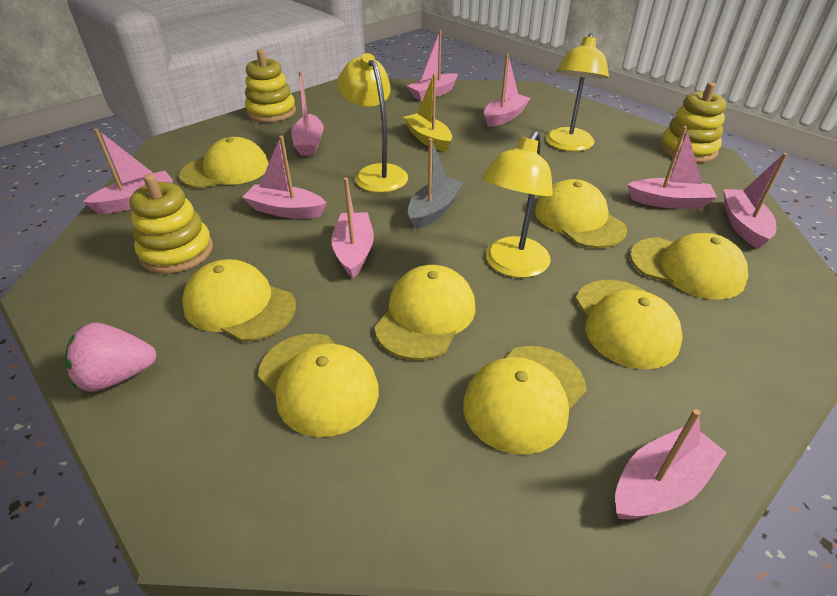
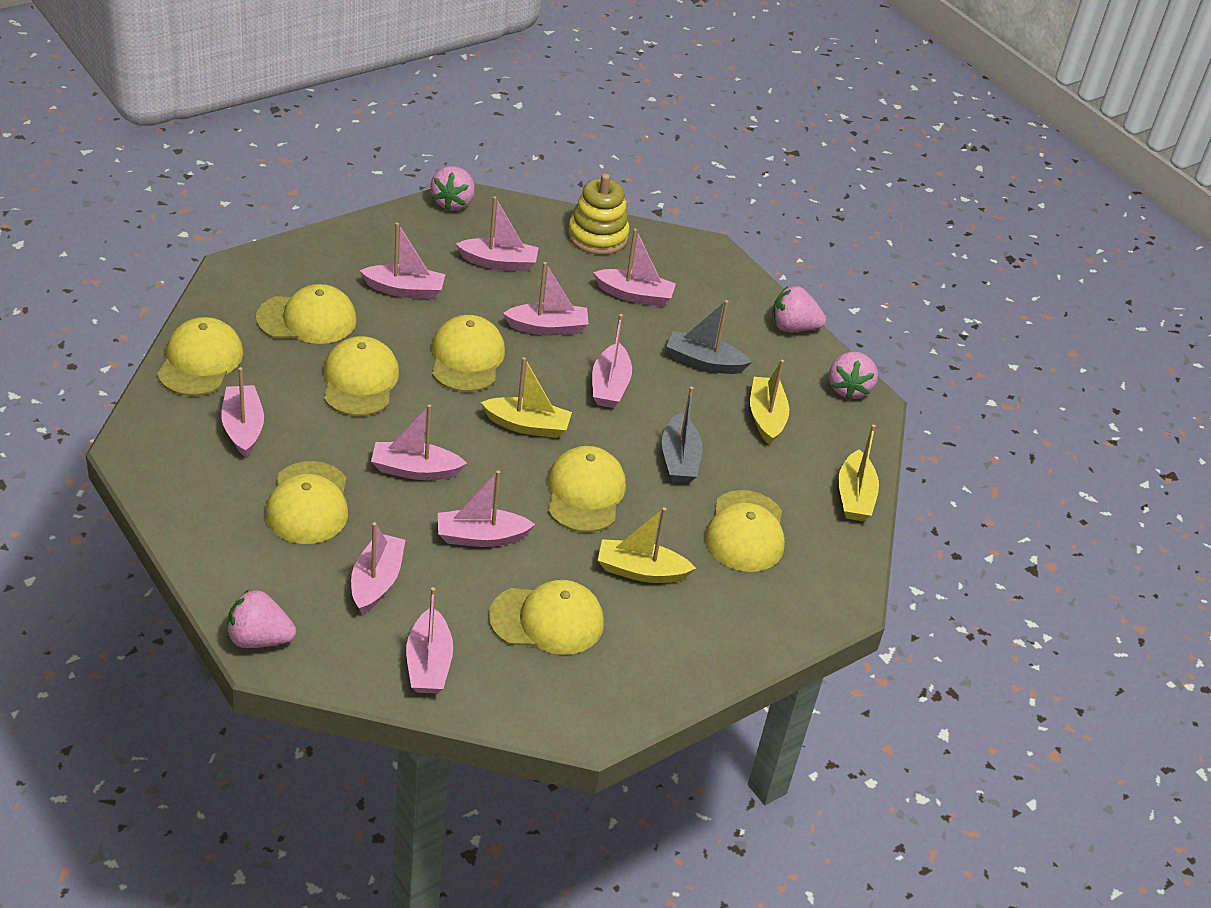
grey boat: 1 -> 2
pink boat: 9 -> 10
pink strawberry: 1 -> 4
yellow boat: 1 -> 4
yellow lamp: 3 -> 0
yellow stacking toy: 3 -> 1

